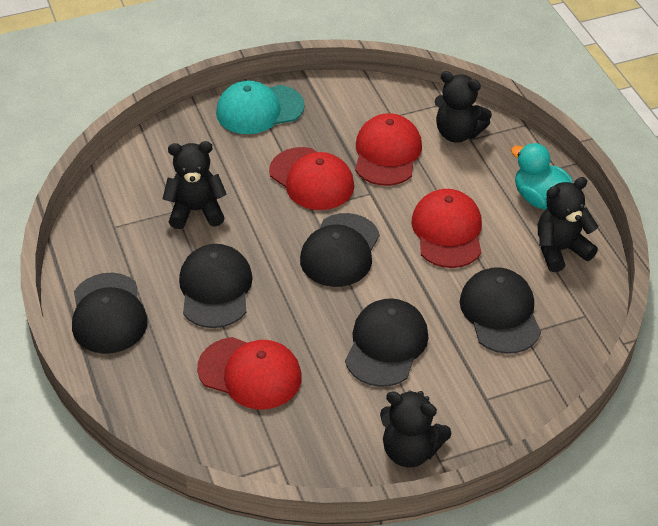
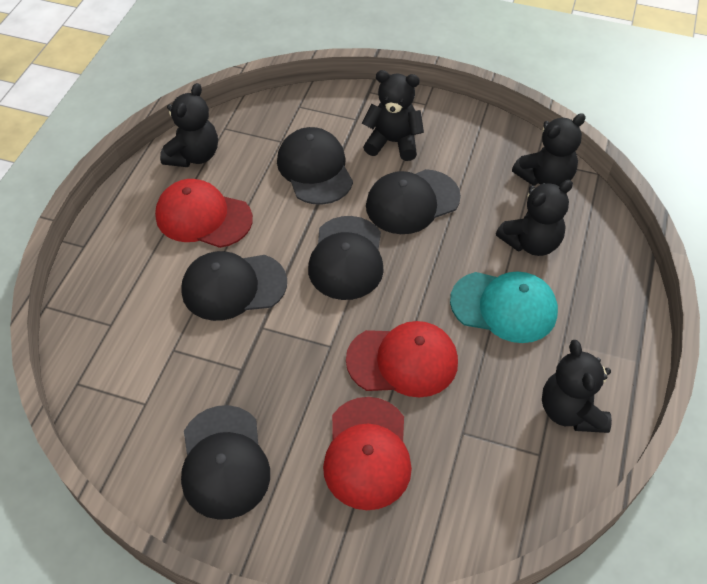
black teddy bear: 4 -> 5
red cap: 4 -> 3
turquoise duck: 1 -> 0

